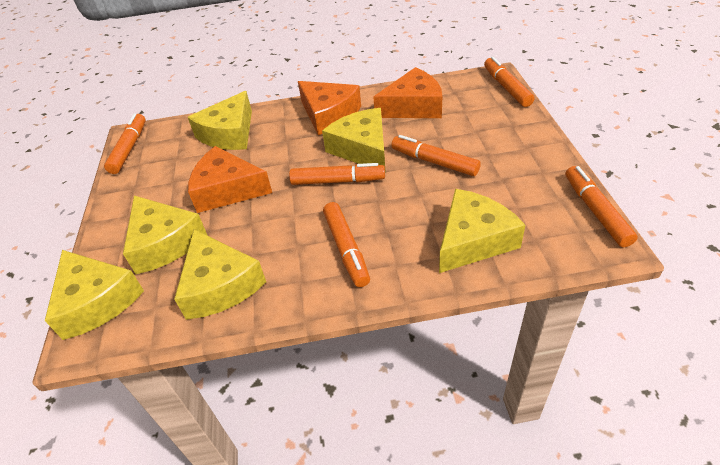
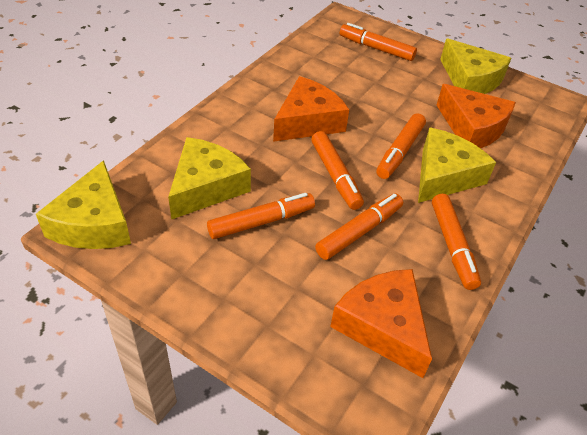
yellow cheese: 6 -> 4

